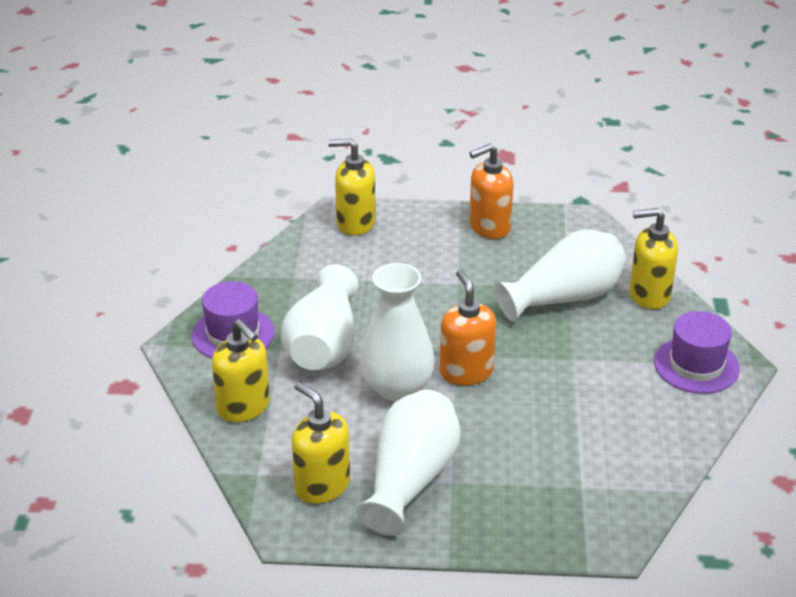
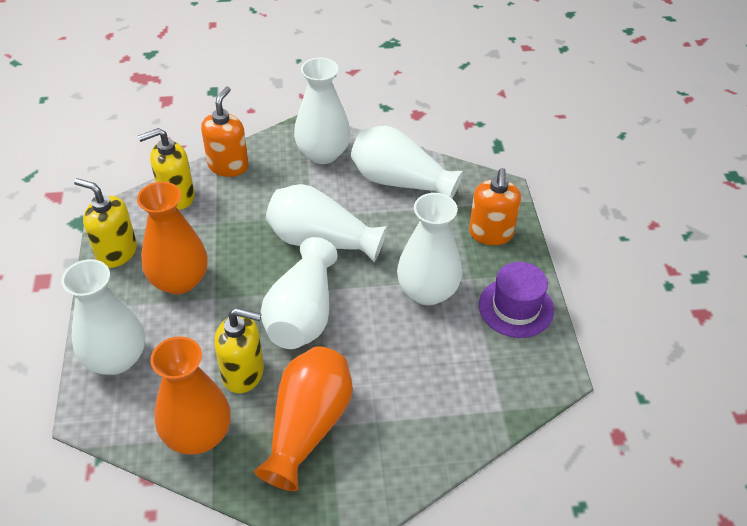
orange vase: 0 -> 3
purple hat: 2 -> 1
white vase: 4 -> 6
yellow soap dispenser: 4 -> 3

